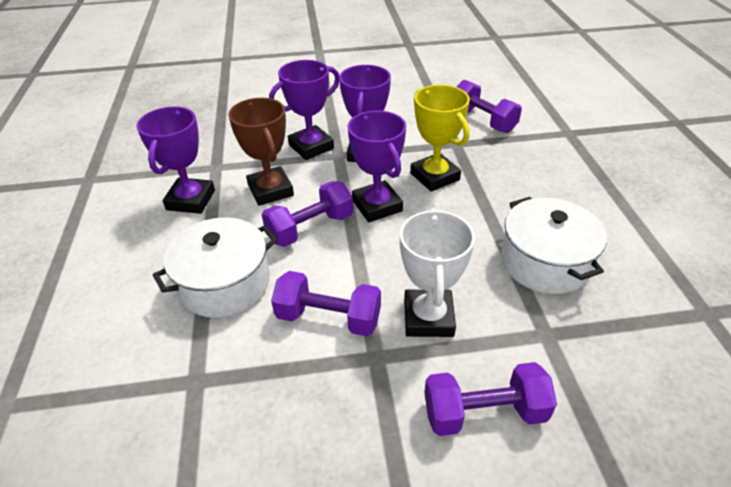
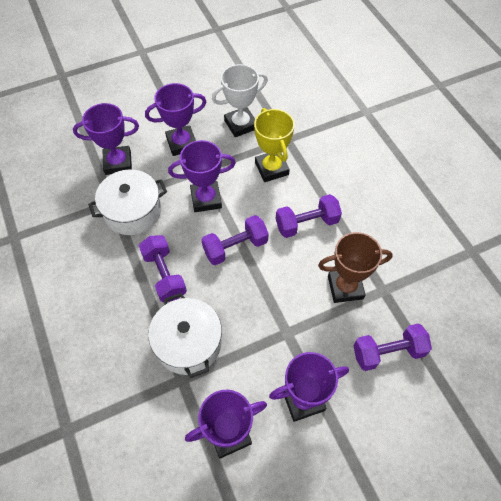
purple trophy: 4 -> 5

